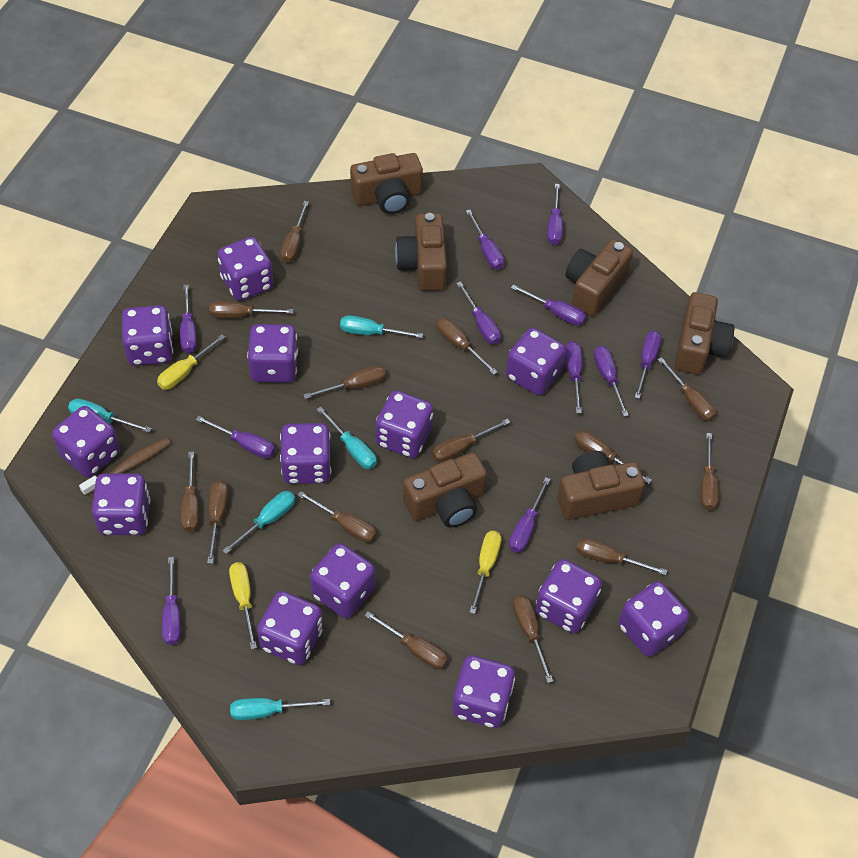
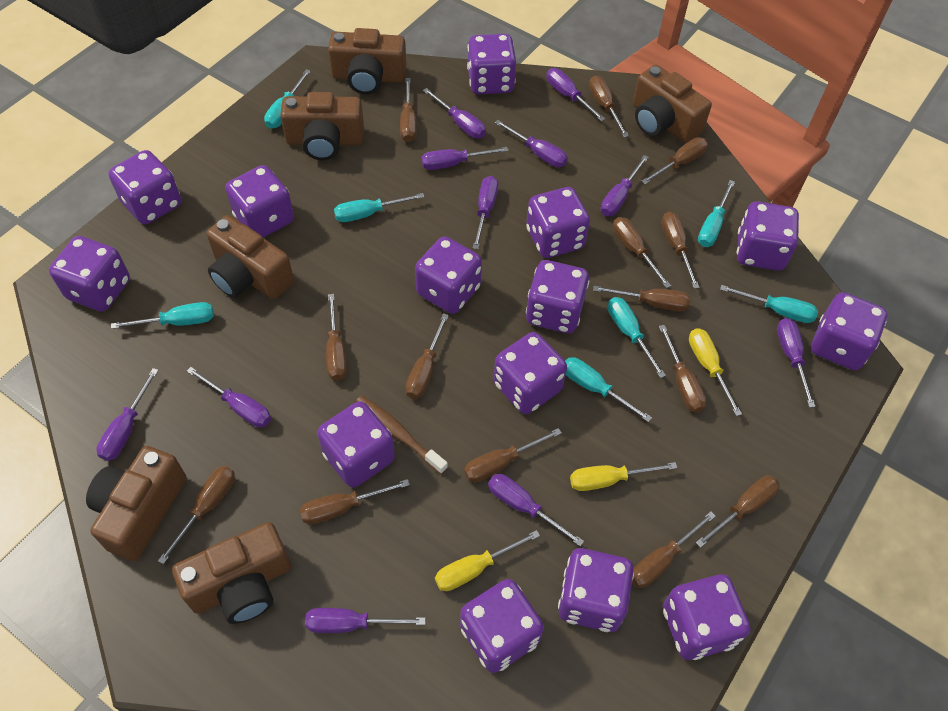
purple dice: 13 -> 14
turquoise screwdriver: 5 -> 7

